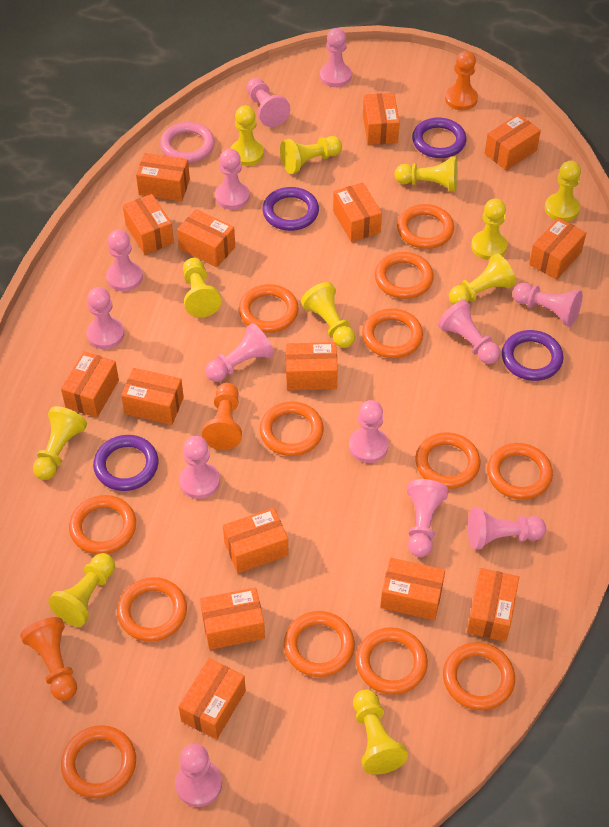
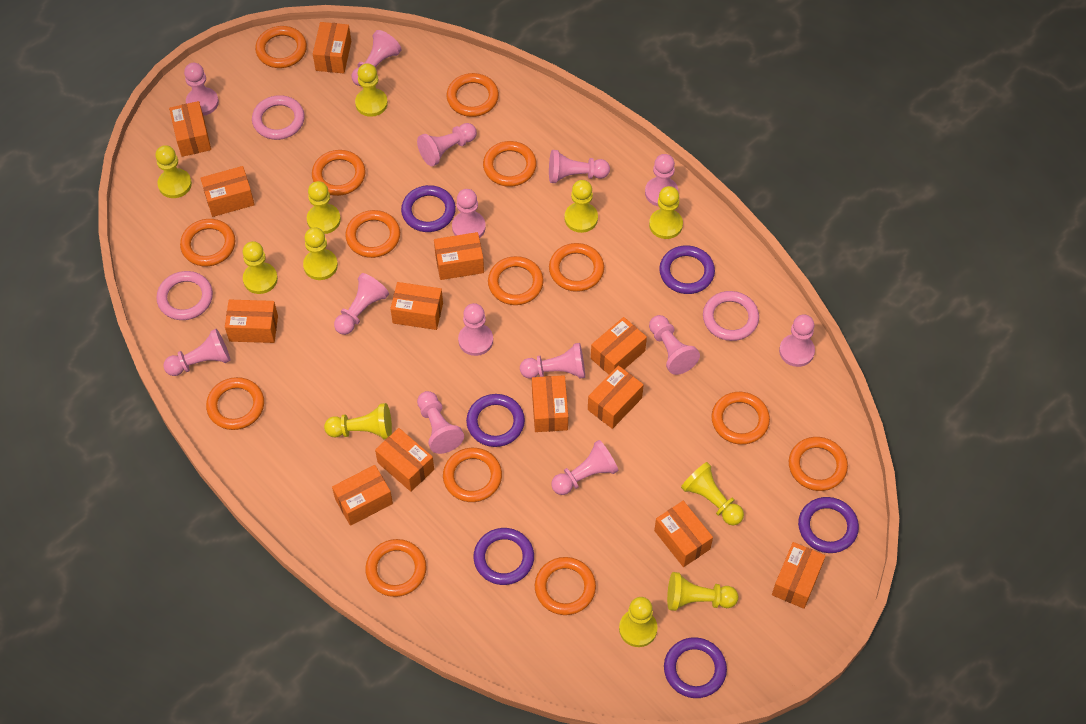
orange box: 15 -> 13
orange pawn: 3 -> 0
orange ring: 13 -> 14
pink pawn: 13 -> 14
pink ring: 1 -> 3
purple ring: 4 -> 6

